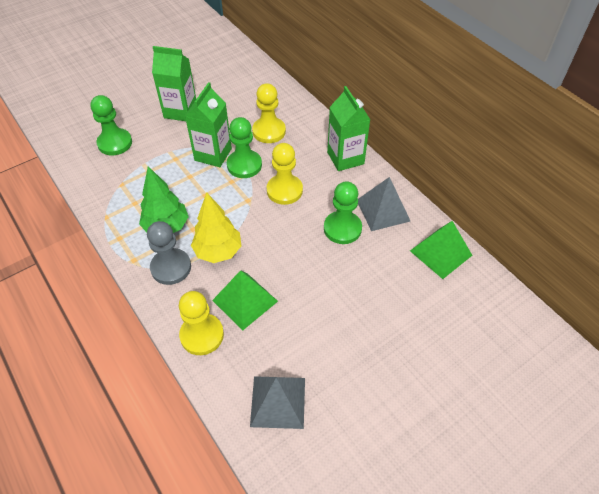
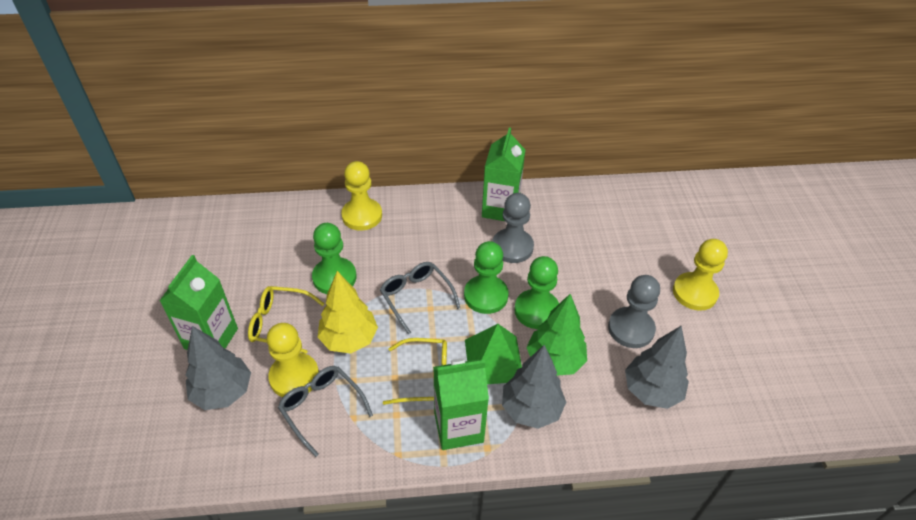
green pyramid: 2 -> 1
grey glasses: 0 -> 2
grey pawn: 1 -> 2
grey pyramid: 2 -> 0
grey tree: 0 -> 3
yellow glasses: 0 -> 2

